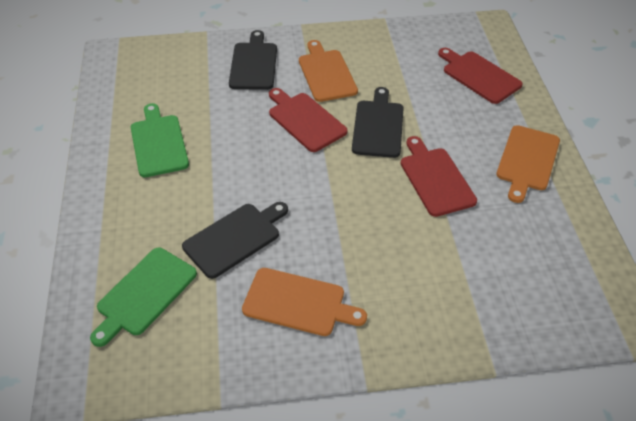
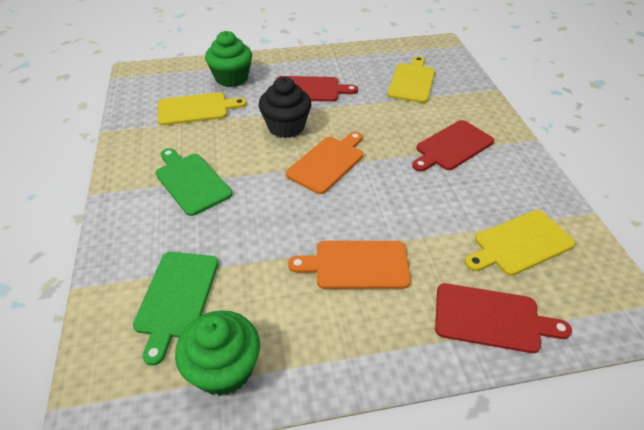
black cupcake: 0 -> 1
black cutting board: 3 -> 0
green cupcake: 0 -> 2
orange cutting board: 3 -> 2
yellow cutting board: 0 -> 3

